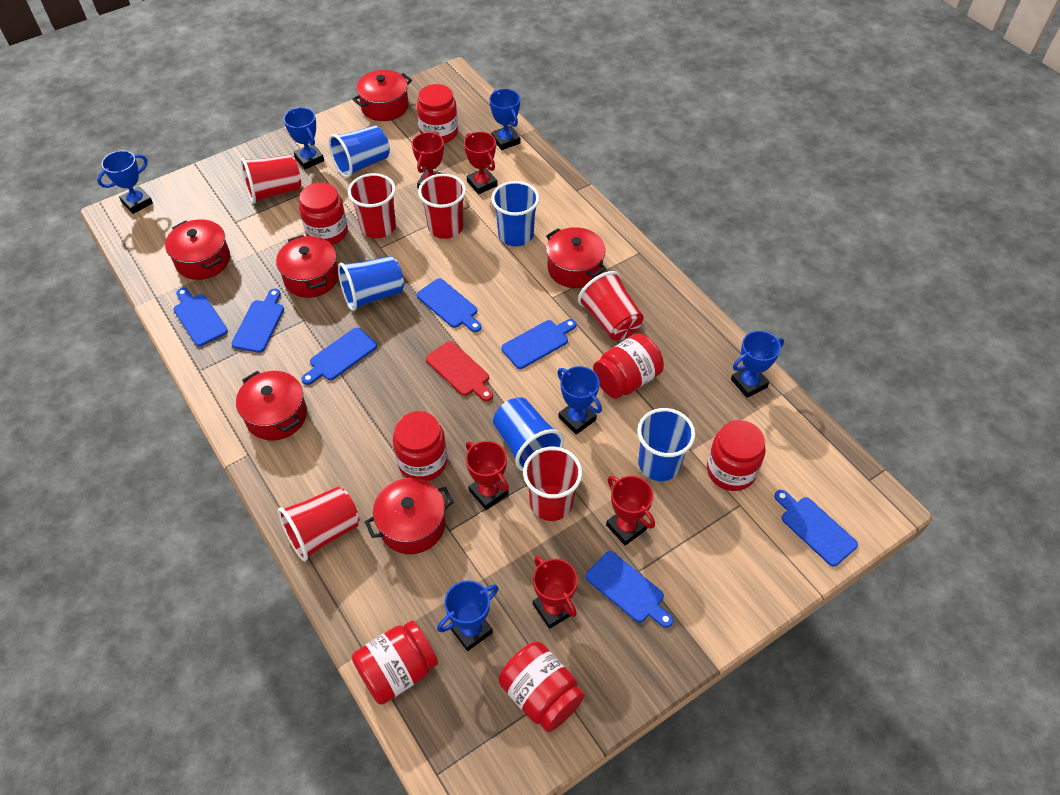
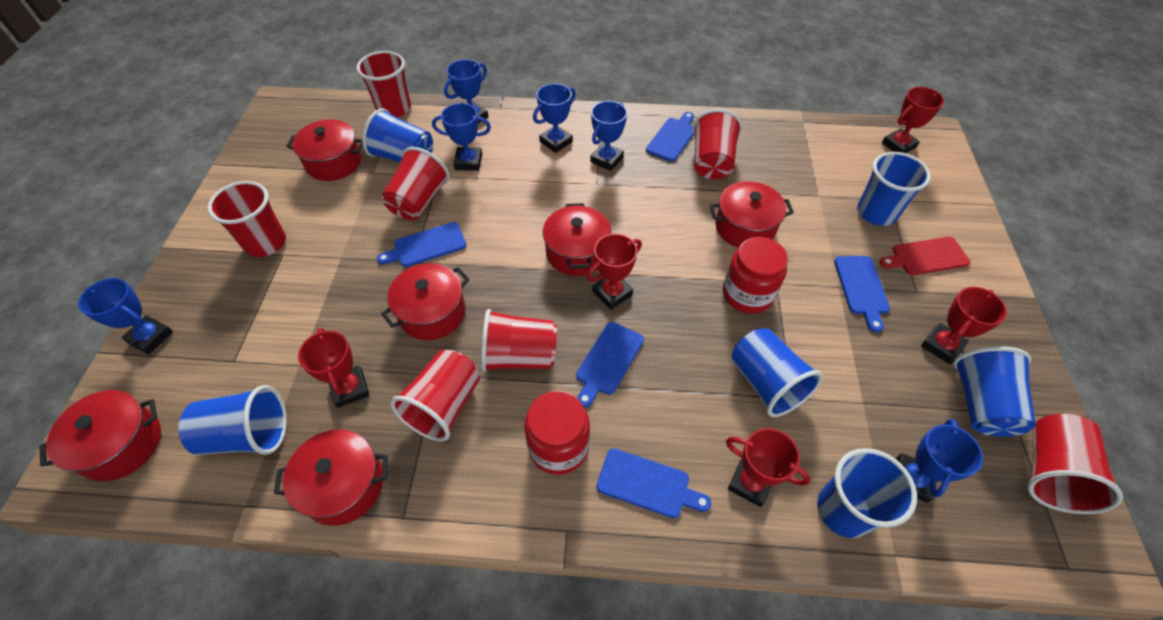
blue cup: 5 -> 6
blue cutting board: 7 -> 5
red cup: 6 -> 7
red jar: 7 -> 2

